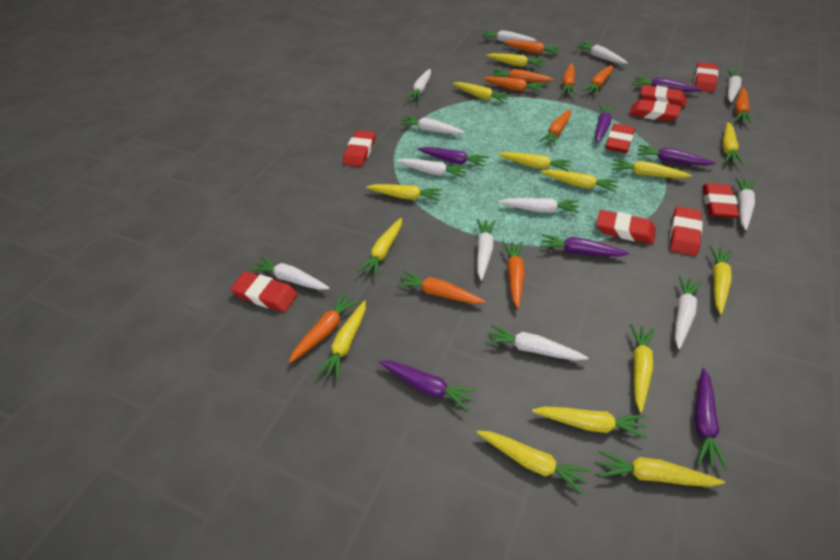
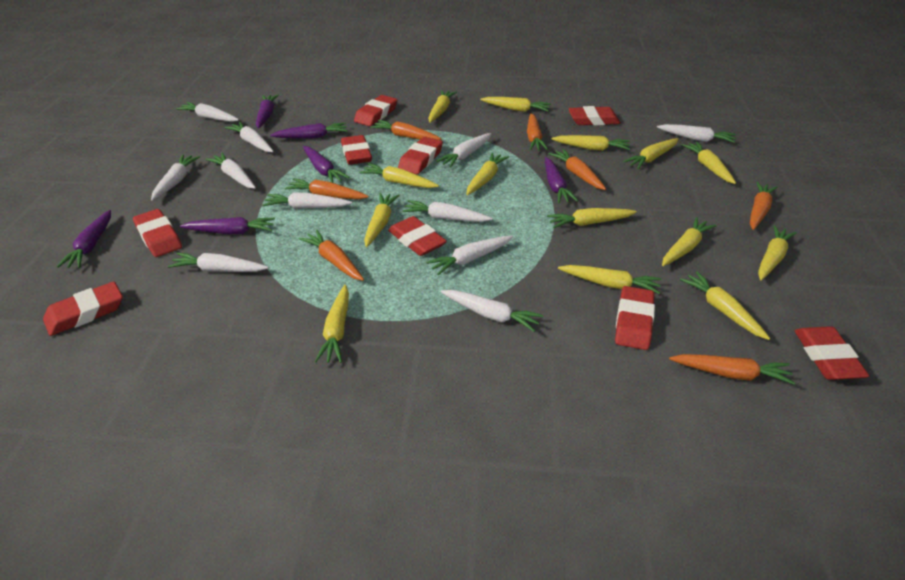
orange carrot: 10 -> 7
purple carrot: 7 -> 6
white carrot: 12 -> 11

